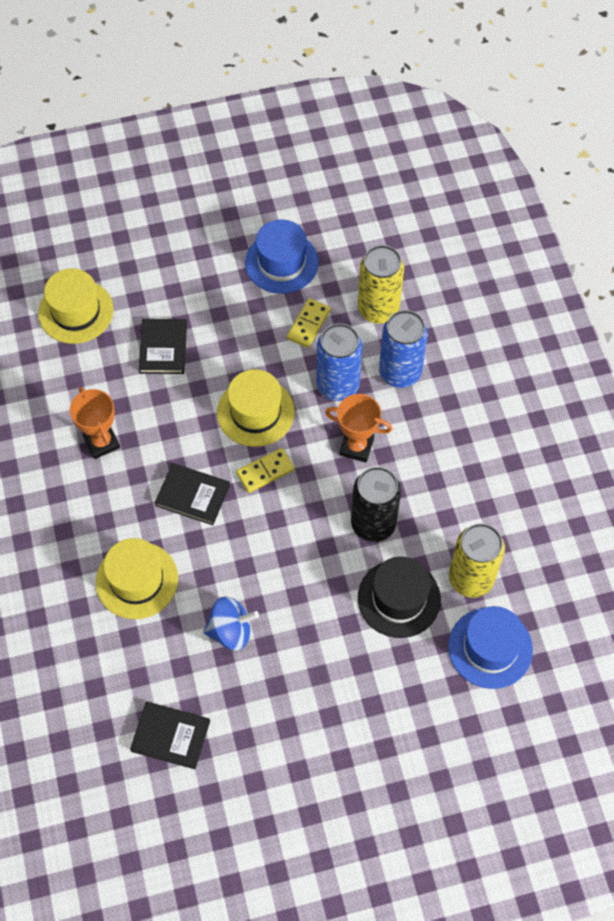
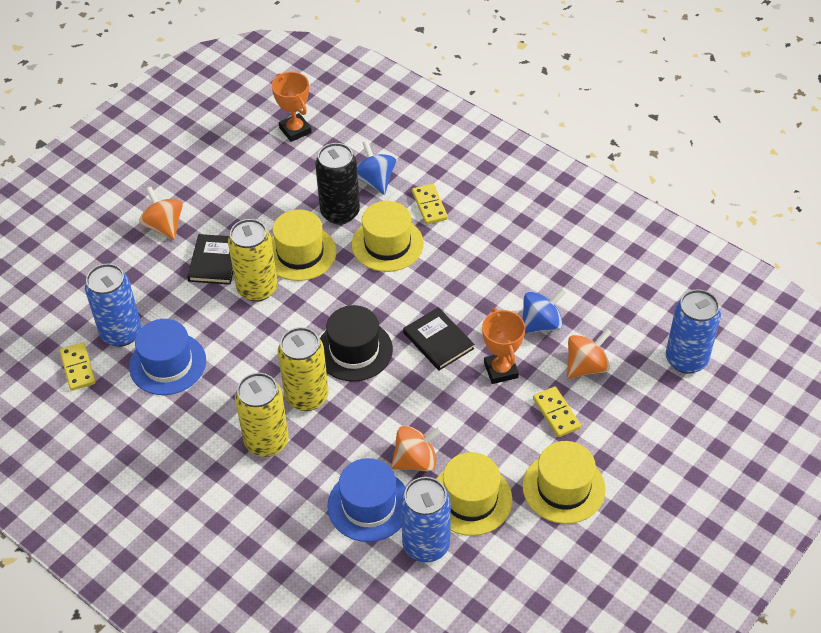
black book: 3 -> 2
blue can: 2 -> 3
blue spinning top: 1 -> 2
orange spinning top: 0 -> 3
yellow can: 2 -> 3
yellow domino: 2 -> 3
yellow hat: 3 -> 4

